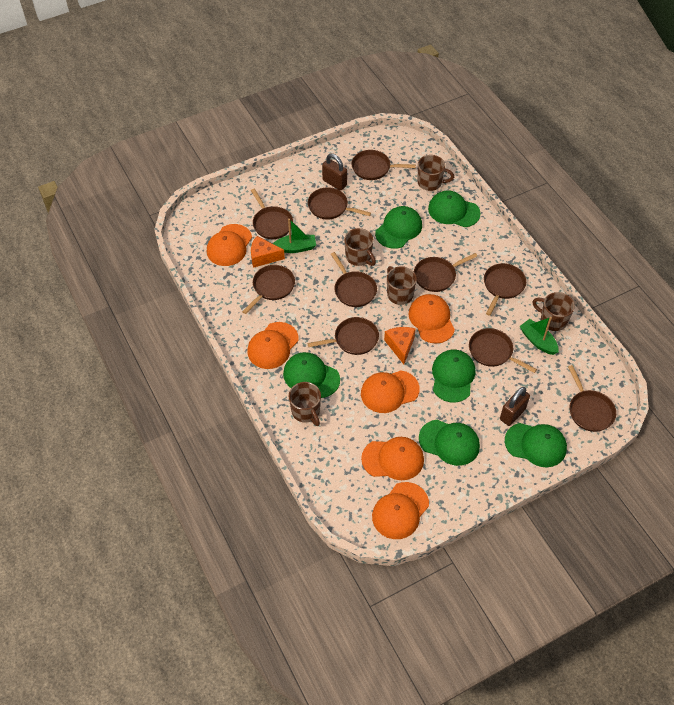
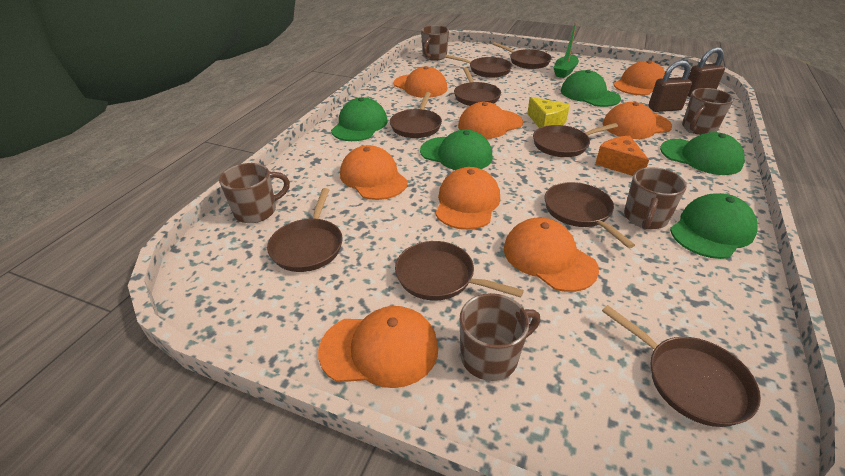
brown pan: 10 -> 9
green boat: 2 -> 1
green cap: 6 -> 5
orange cap: 6 -> 8
orange cheese: 2 -> 1
yellow cheese: 0 -> 1

